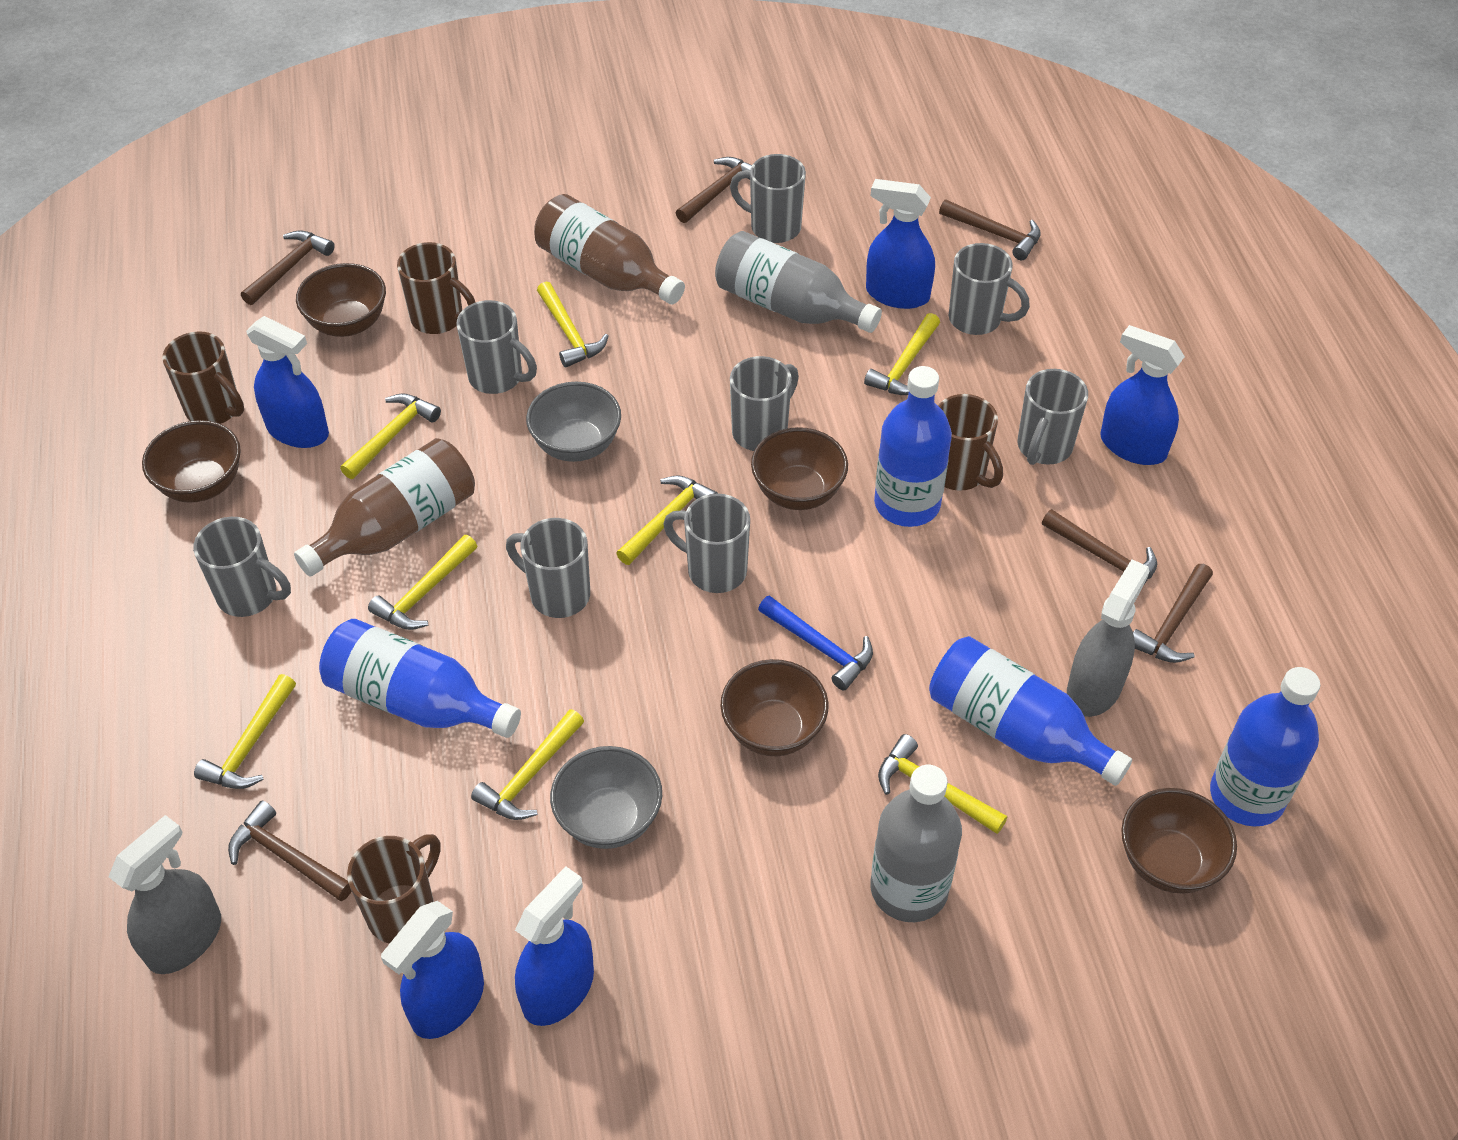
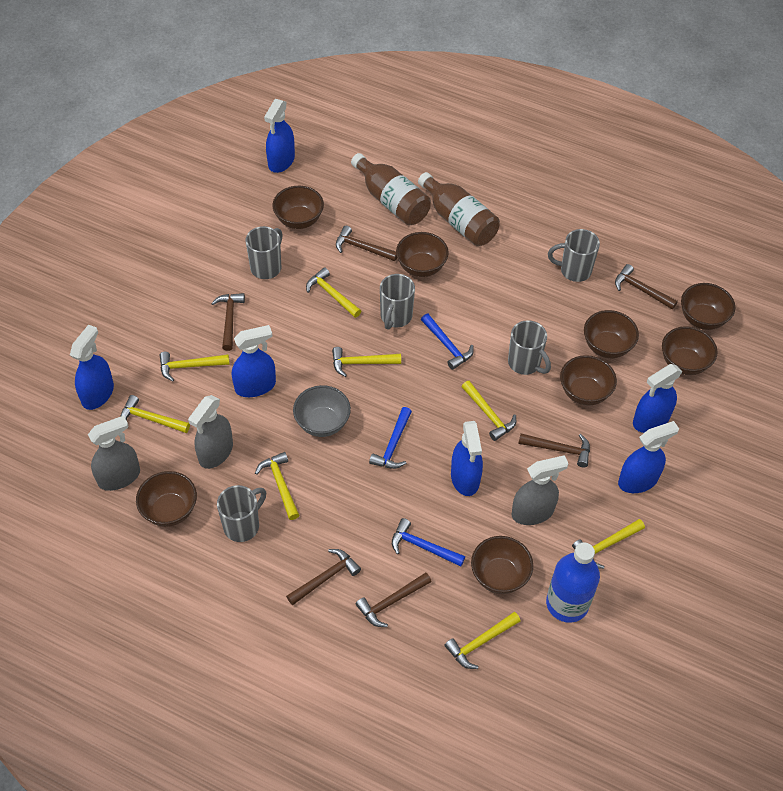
blue bottle: 4 -> 1
blue hammer: 1 -> 3
blue spray bottle: 5 -> 6
brown bowl: 5 -> 8
brown mug: 4 -> 0
grey bottle: 2 -> 0
grey bowl: 2 -> 1
grey mug: 8 -> 5
grey spray bottle: 2 -> 3

